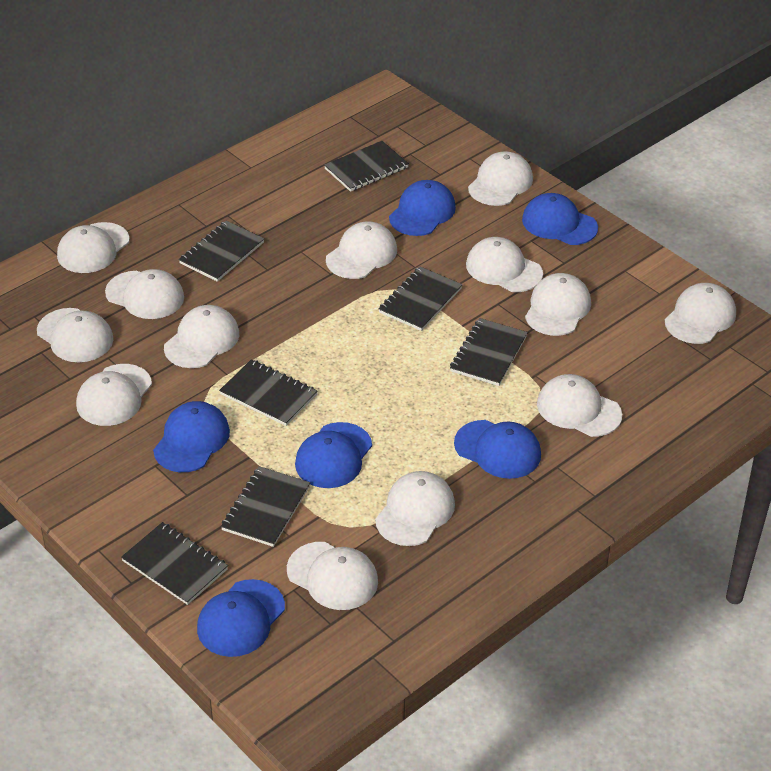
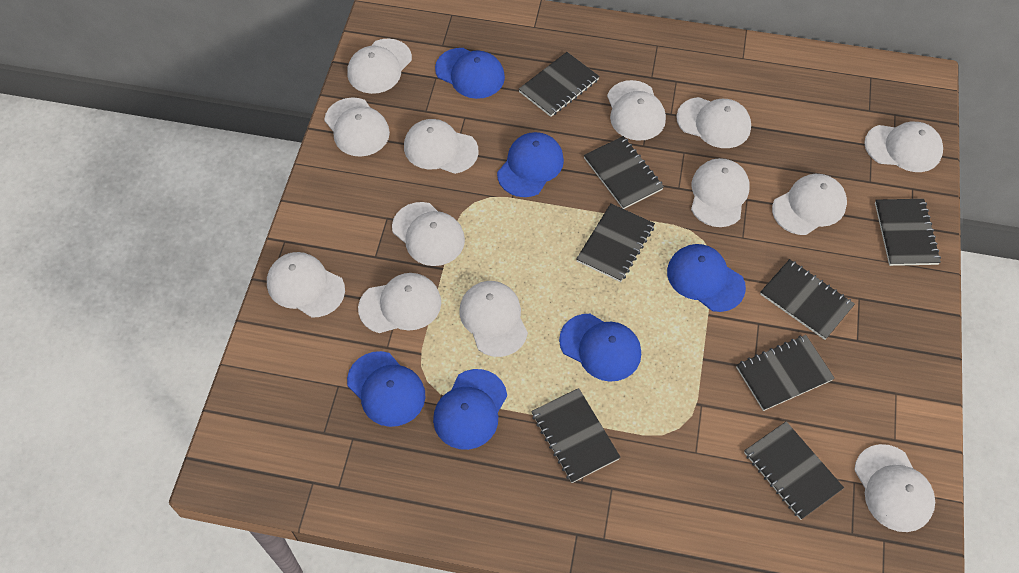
black notebook: 7 -> 8

